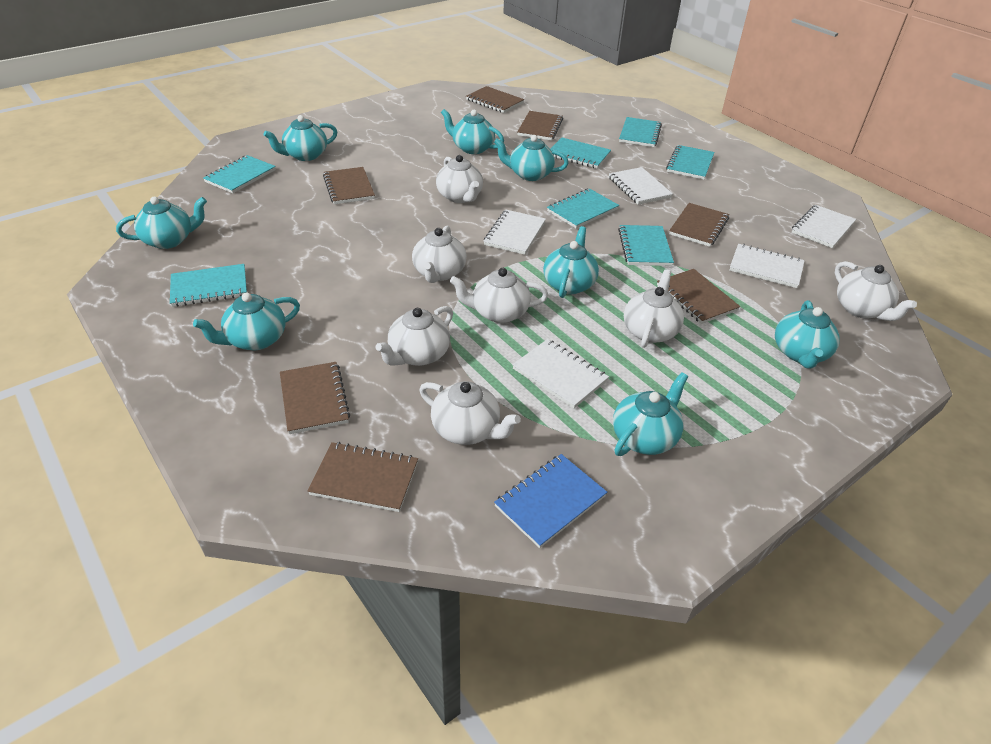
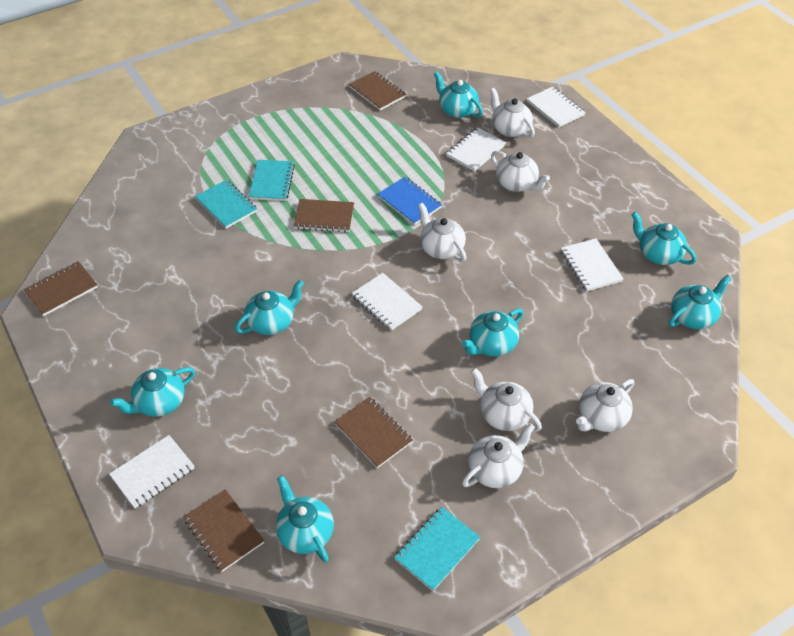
brown notebook: 7 -> 5
turquoise notebook: 7 -> 3
turquoise teapot: 8 -> 7
white teapot: 7 -> 6

